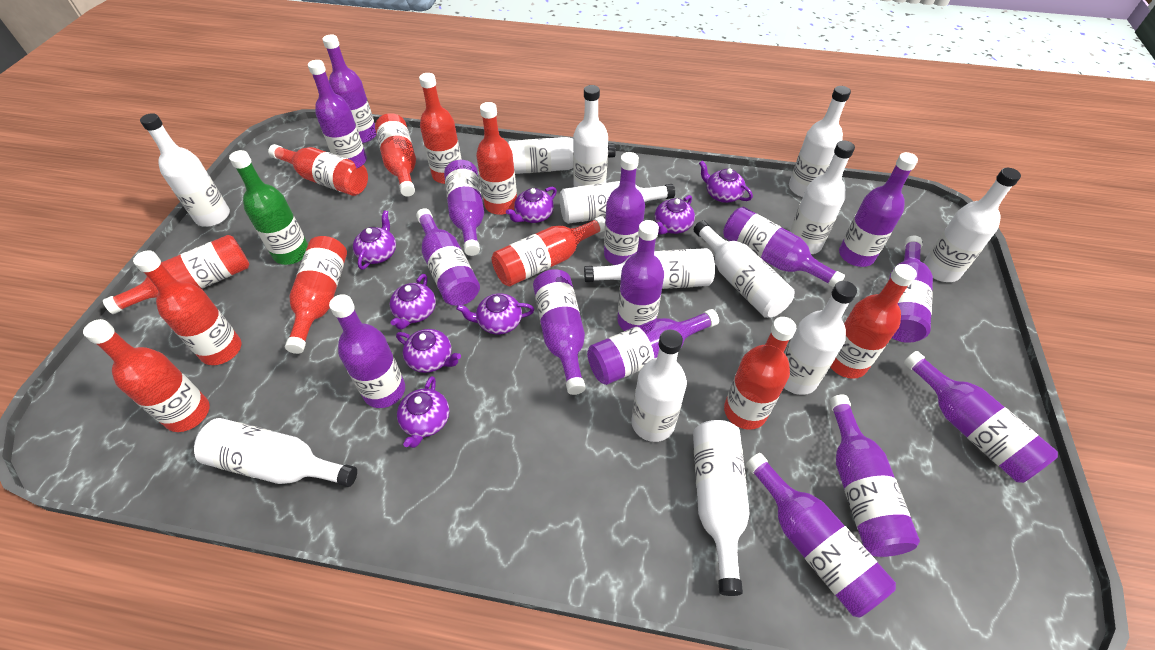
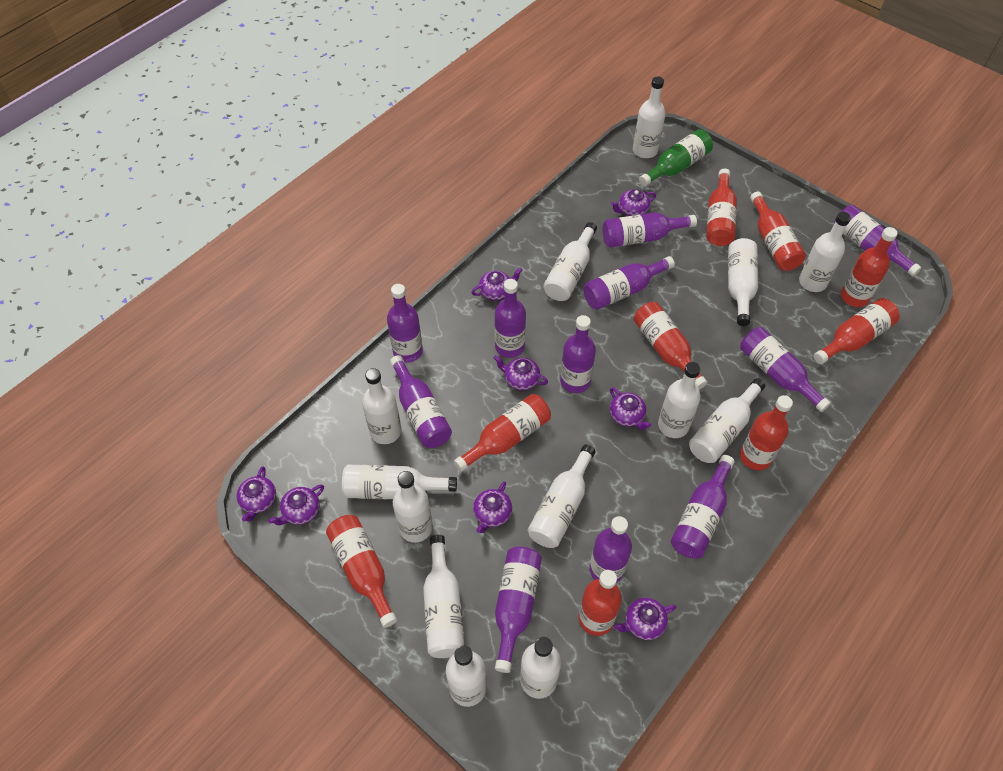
purple bottle: 15 -> 11
red bottle: 11 -> 9

